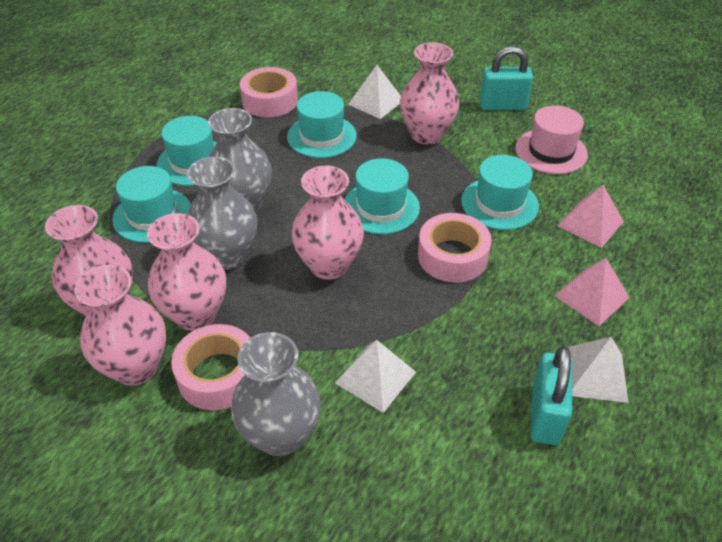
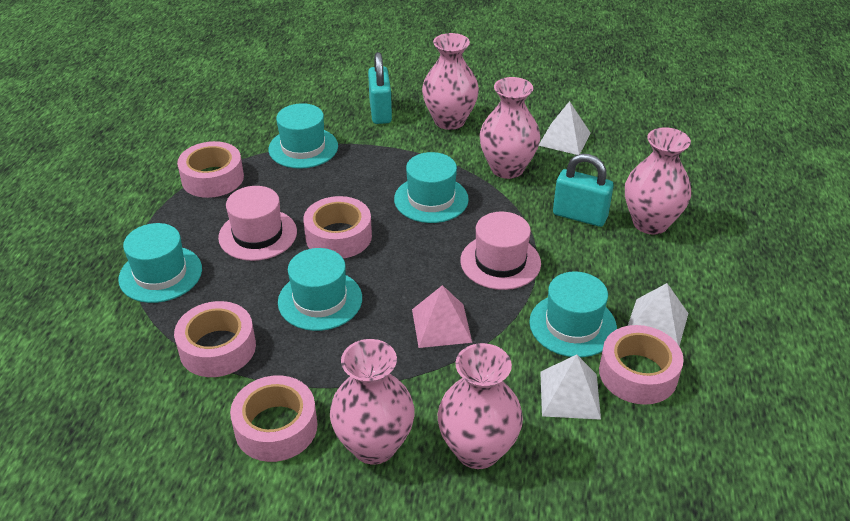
grey vase: 3 -> 0
pink hat: 1 -> 2
pink pyramid: 2 -> 1
pink tape: 3 -> 5

